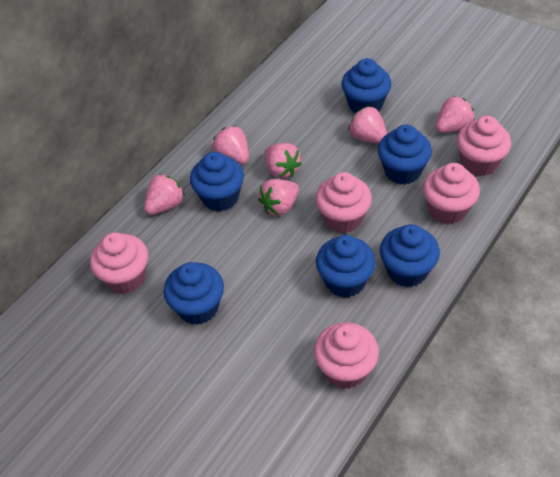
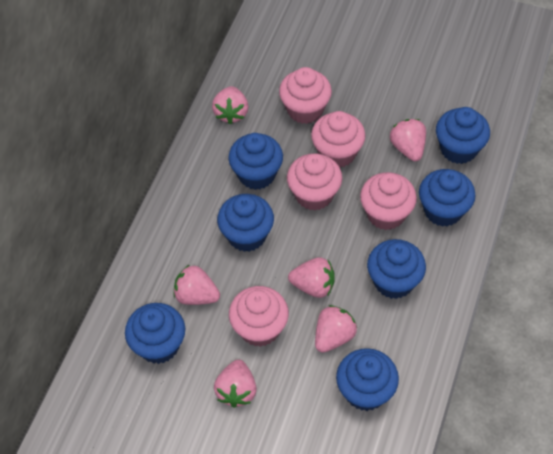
blue cupcake: 6 -> 7

